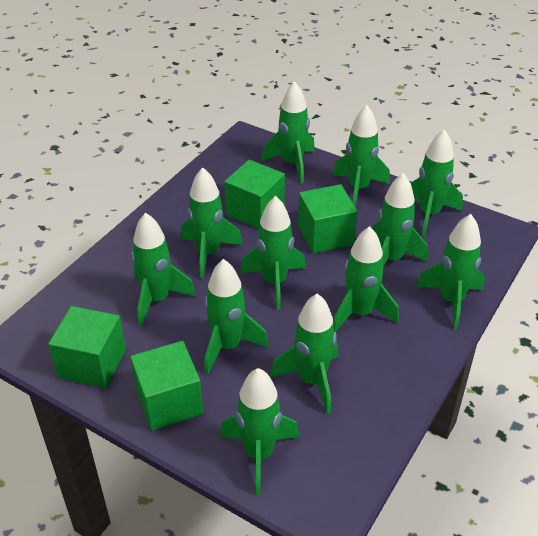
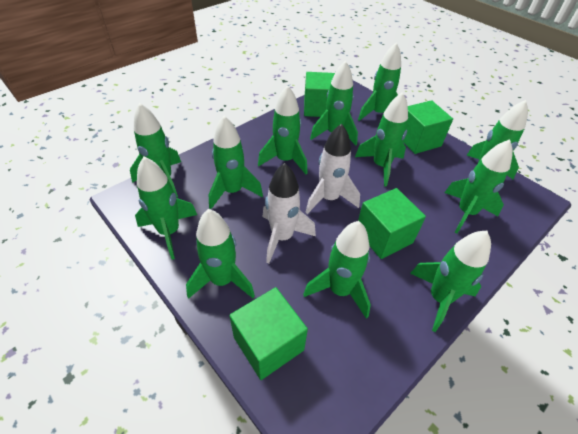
white rocket: 0 -> 2

